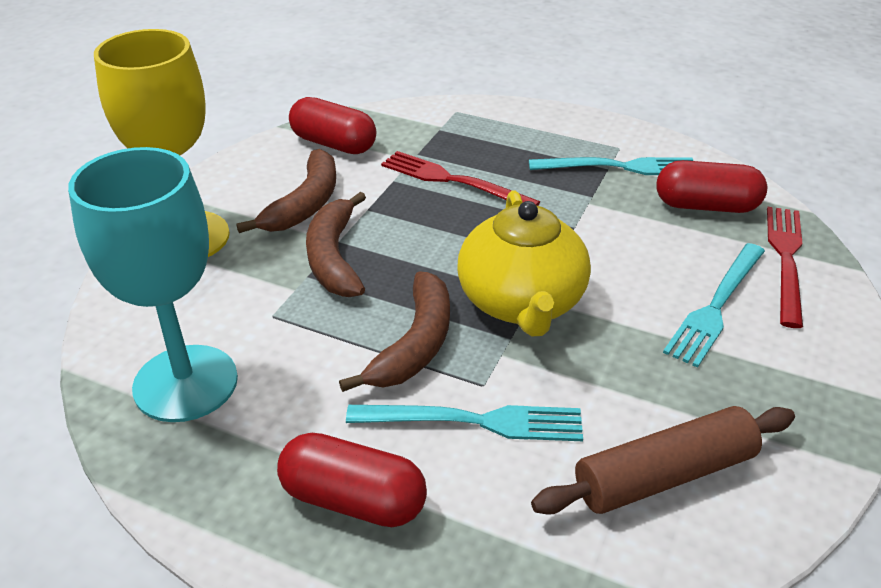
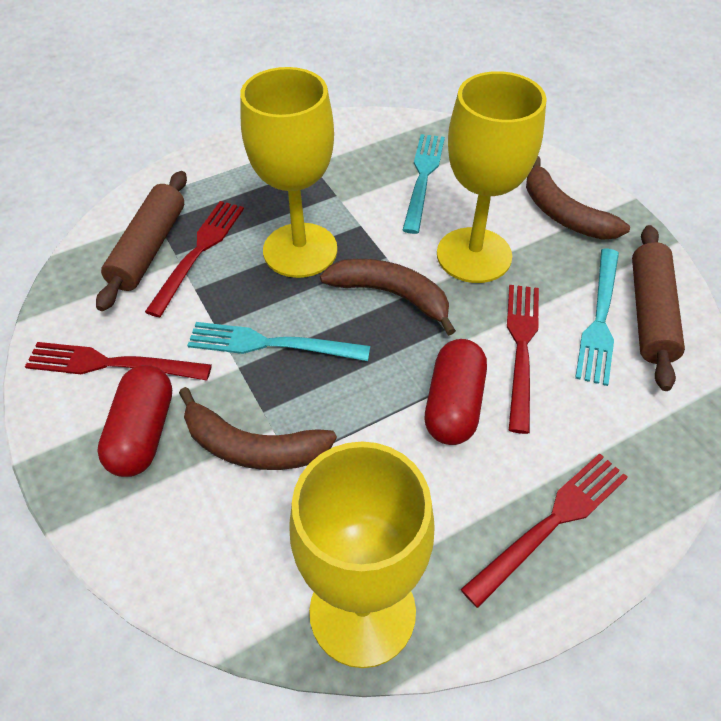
brown rolling pin: 1 -> 2
red capsule: 3 -> 2
red fork: 2 -> 4
turquoise goblet: 1 -> 0
yellow goblet: 1 -> 3
yellow teapot: 1 -> 0

